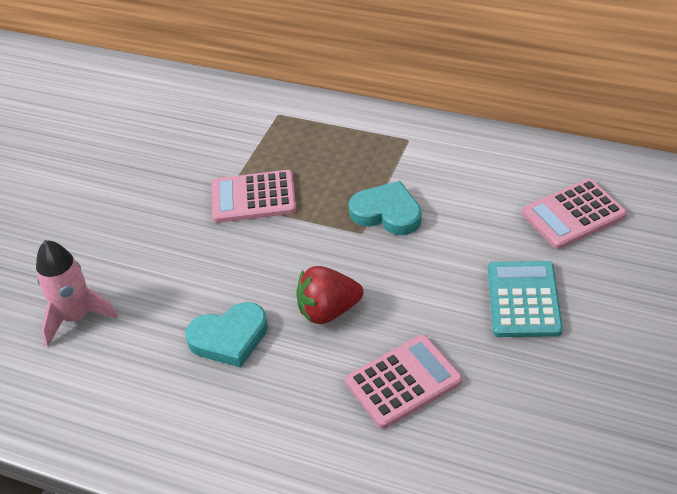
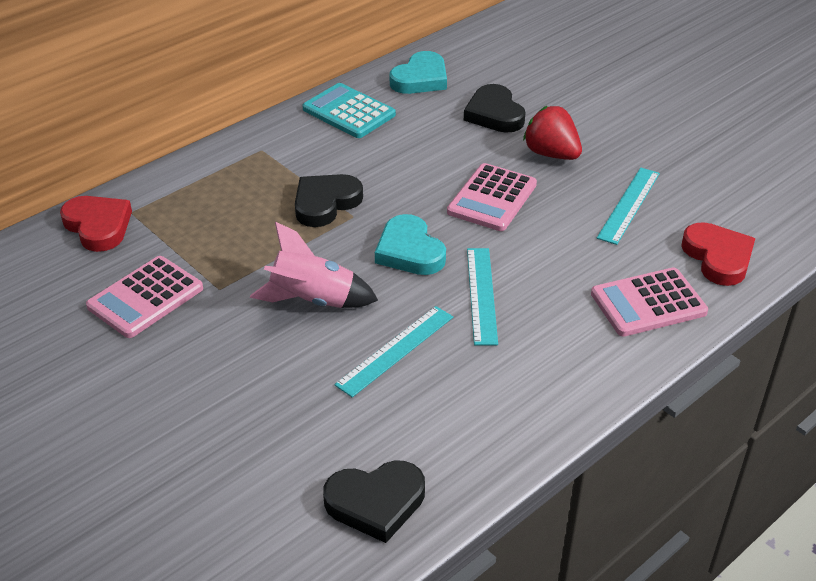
black heart: 0 -> 3
red heart: 0 -> 2
turquoise ruler: 0 -> 3

